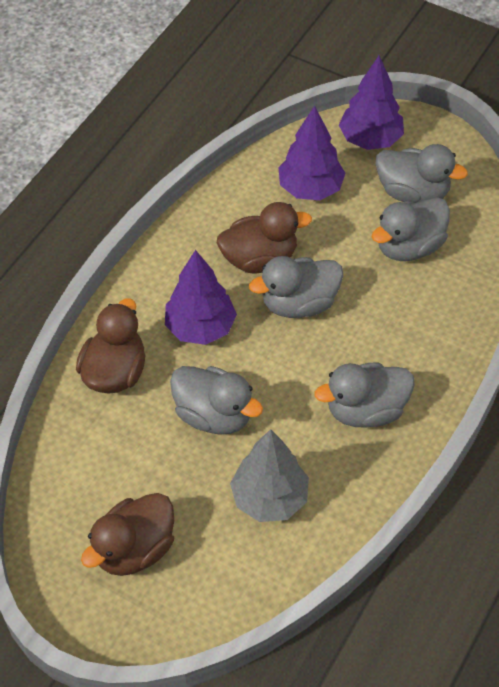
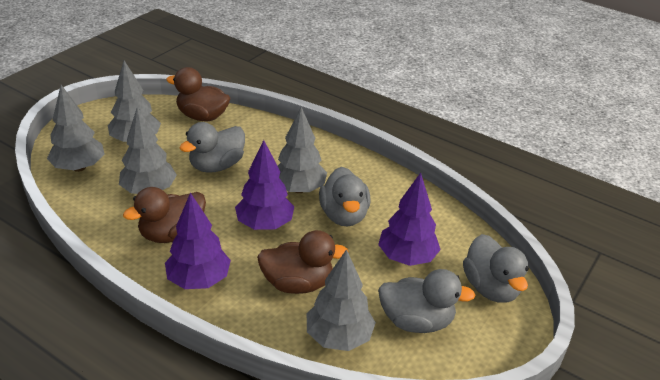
grey duck: 5 -> 4
grey tree: 1 -> 5

